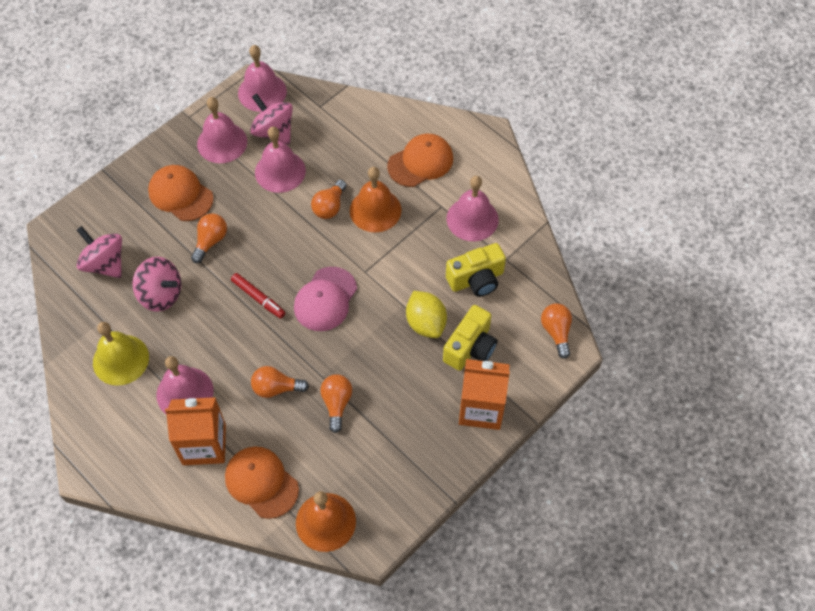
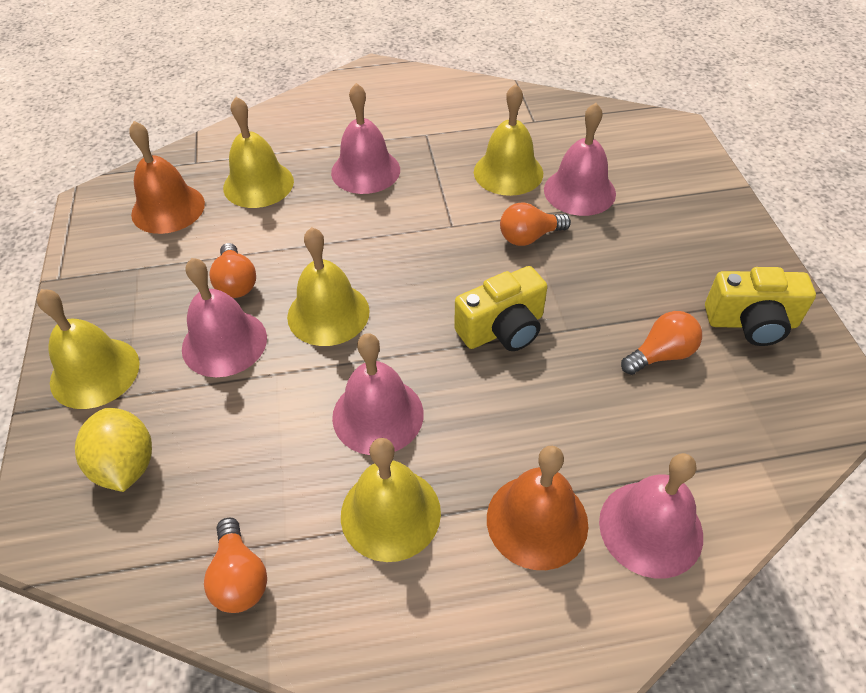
orange cap: 3 -> 0
orange carton: 2 -> 0
orange light bulb: 5 -> 4
pink cap: 1 -> 0
pink spinning top: 3 -> 0
red marker: 1 -> 0
yellow bell: 1 -> 5

